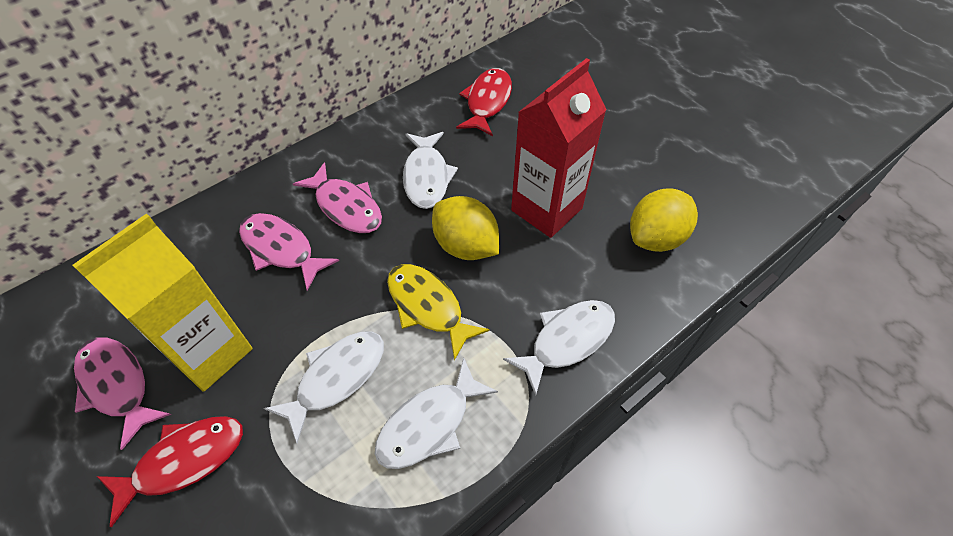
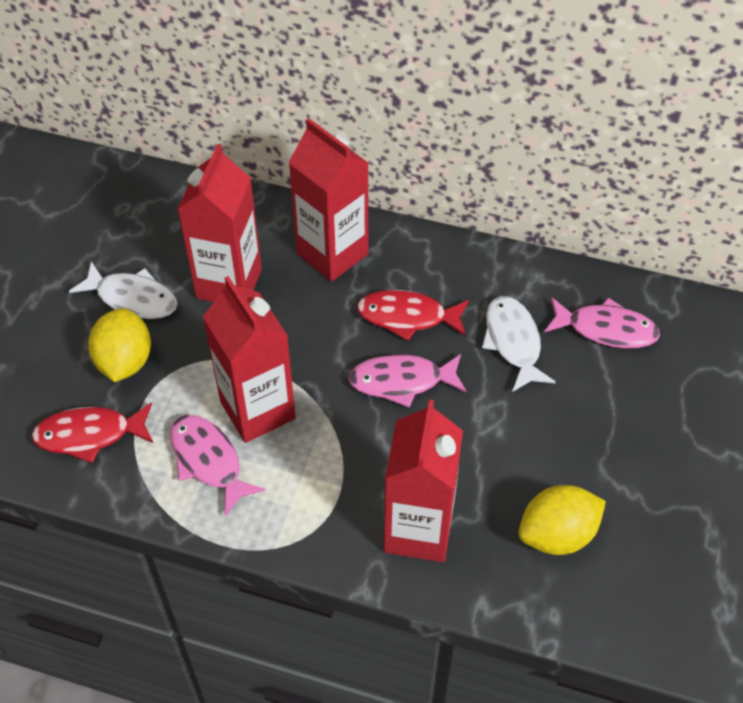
red carton: 1 -> 4
white fish: 4 -> 2
yellow carton: 1 -> 0
yellow fish: 1 -> 0

